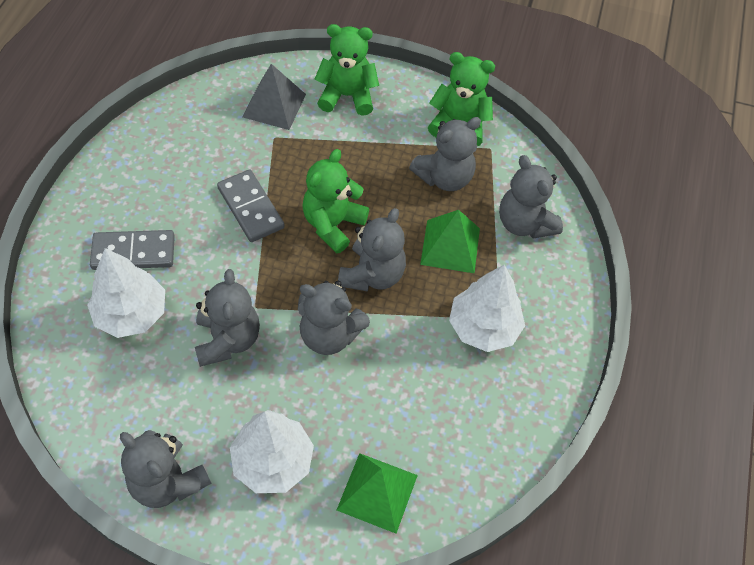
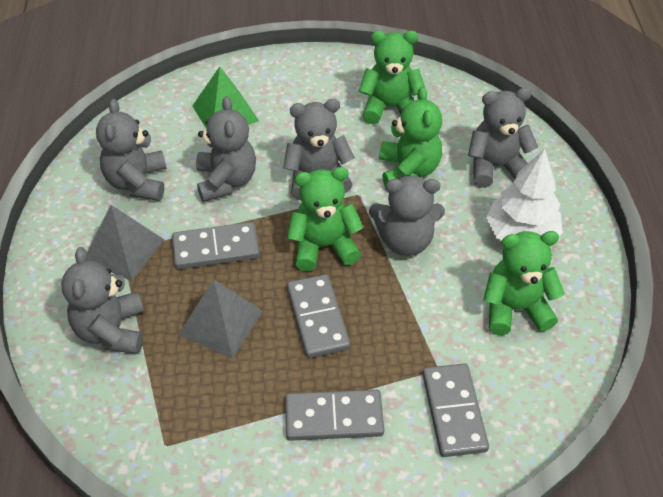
green pyramid: 2 -> 1
green teddy bear: 3 -> 4
grey domino: 2 -> 4
grey pyramid: 1 -> 2
white tree: 3 -> 1

